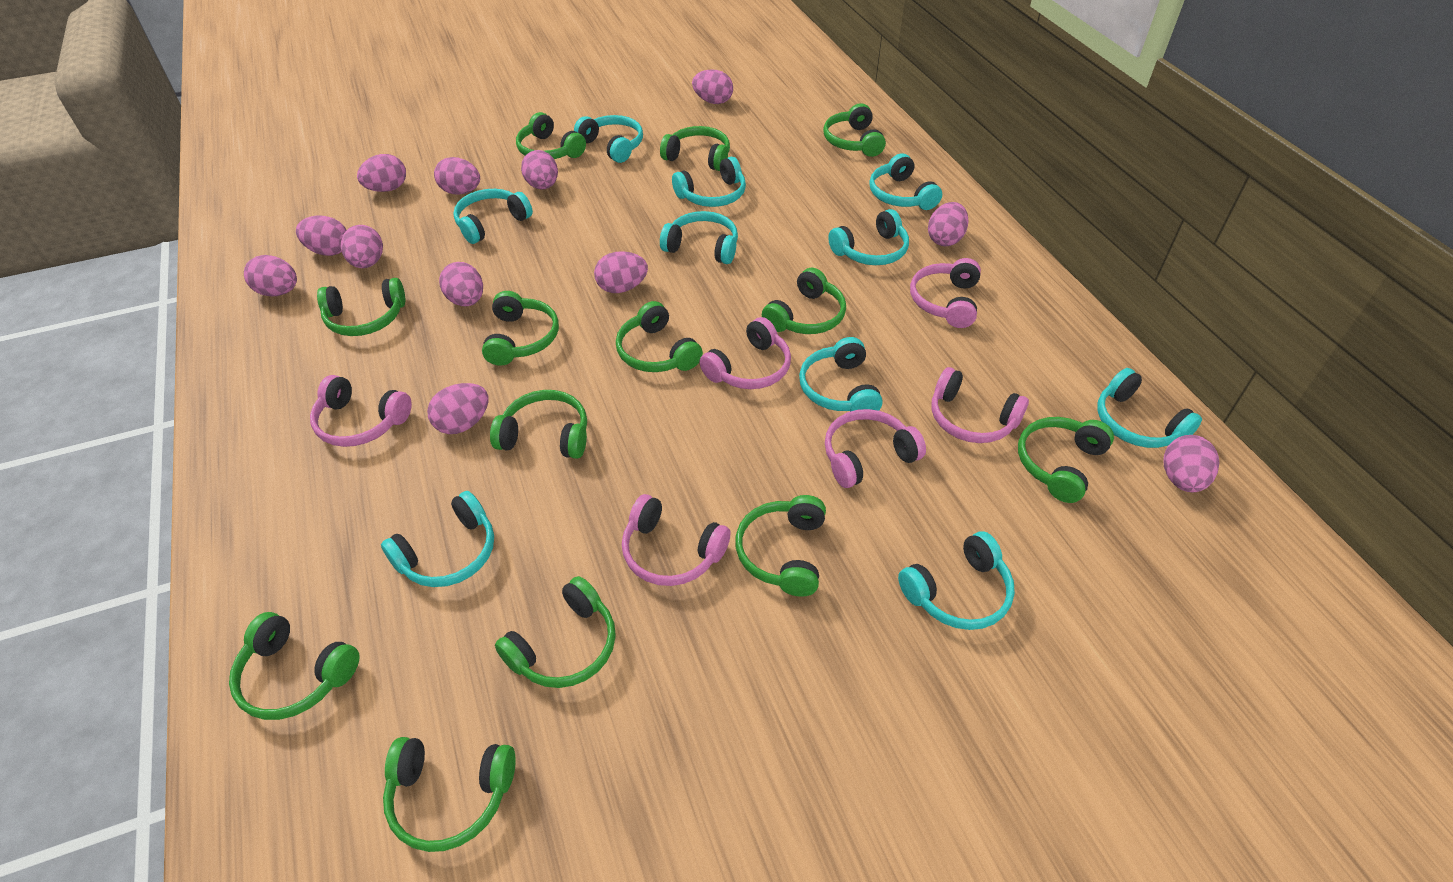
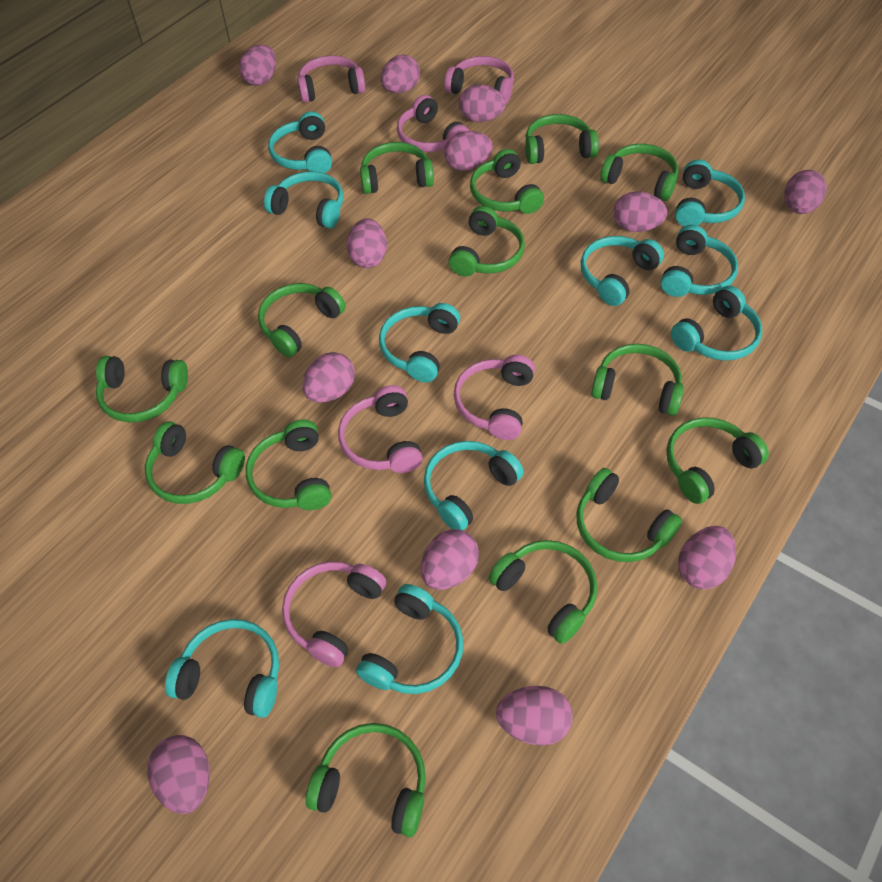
green headphones: 13 -> 14

